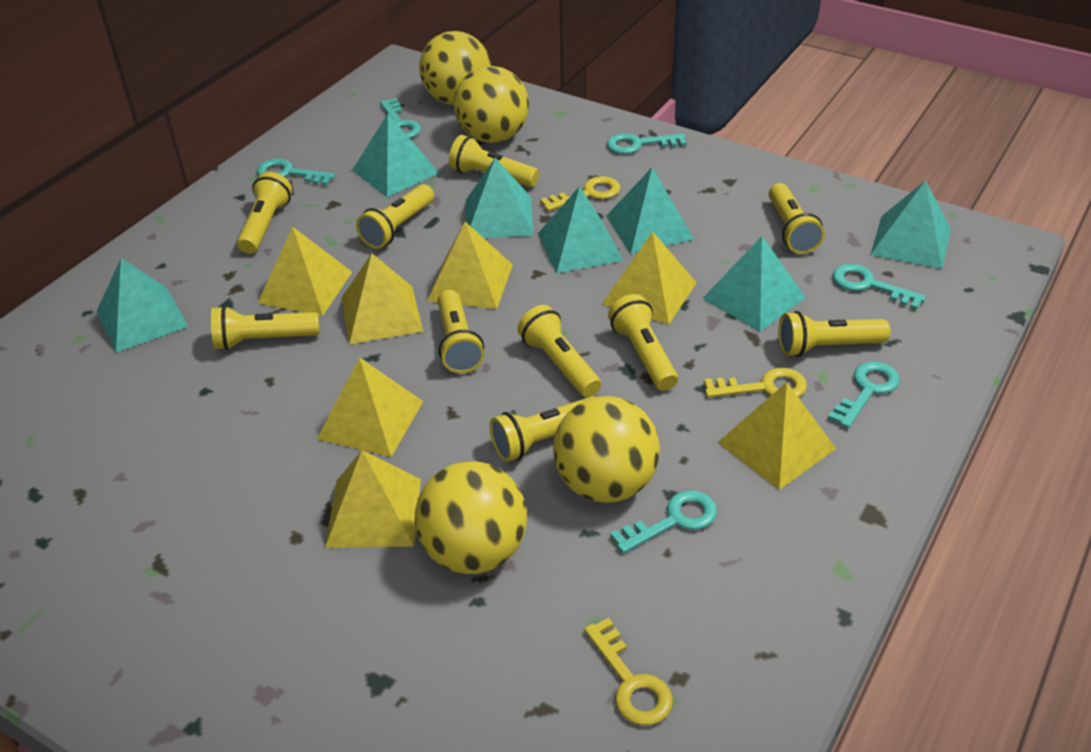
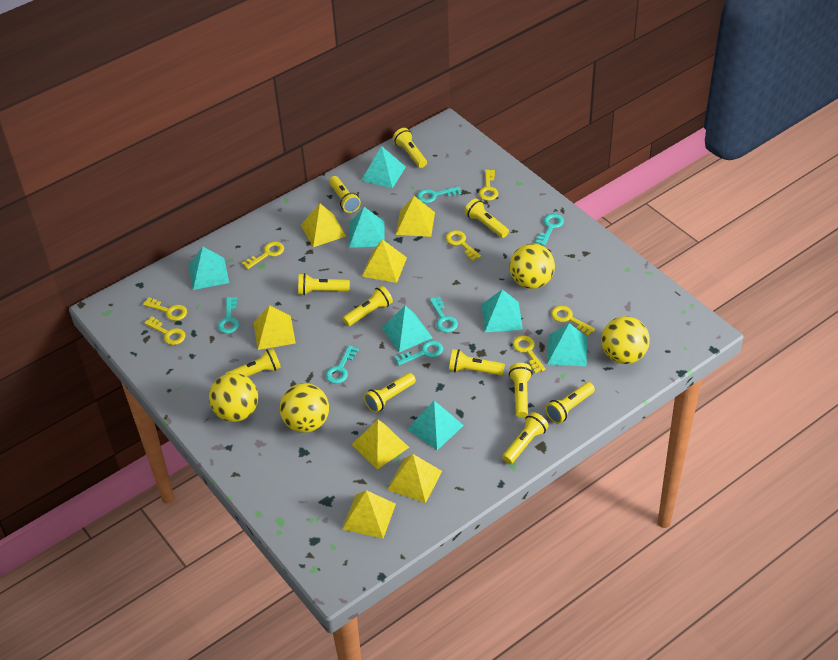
yellow flashlight: 10 -> 11
yellow key: 3 -> 7

